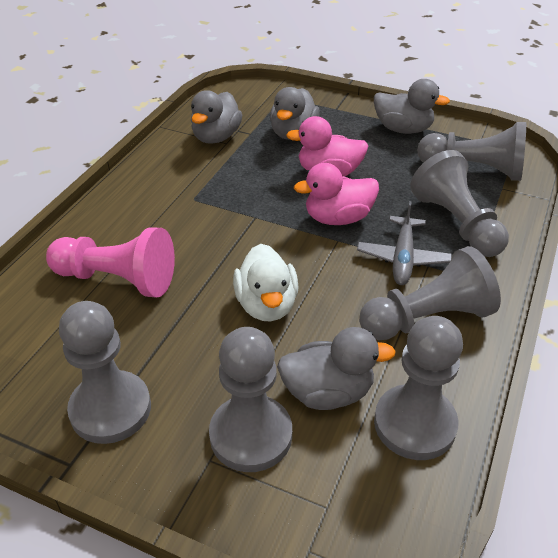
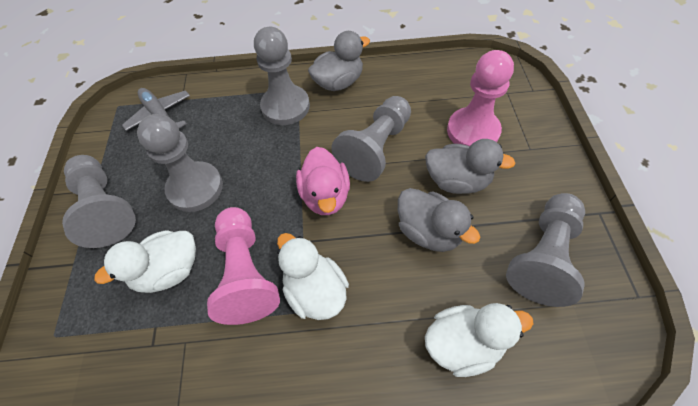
grey duck: 4 -> 3
grey pawn: 6 -> 5
pink duck: 2 -> 1
pink pawn: 1 -> 2
white duck: 1 -> 3

